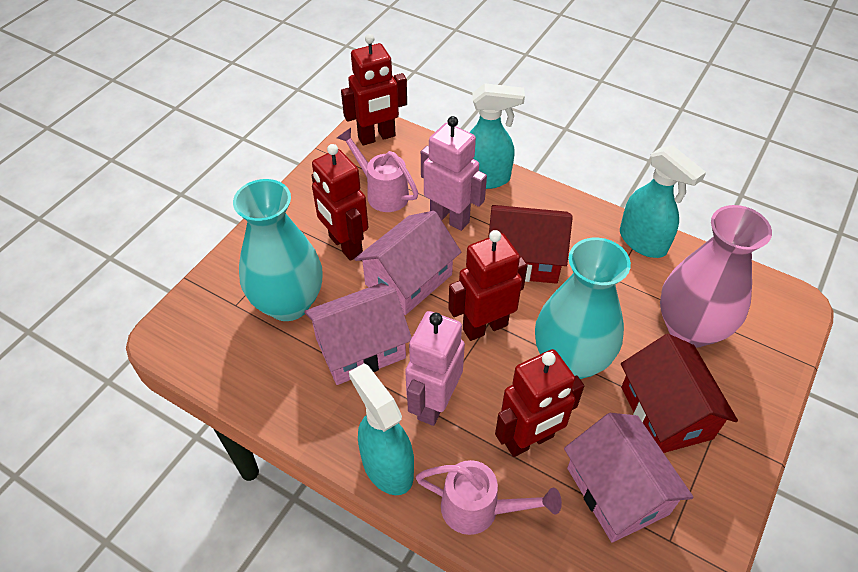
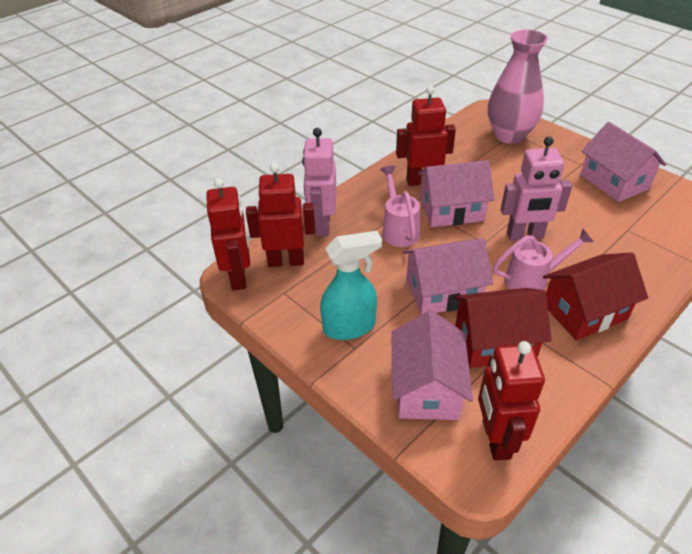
pink house: 3 -> 4
turquoise spray bottle: 3 -> 1
turquoise vase: 2 -> 0

